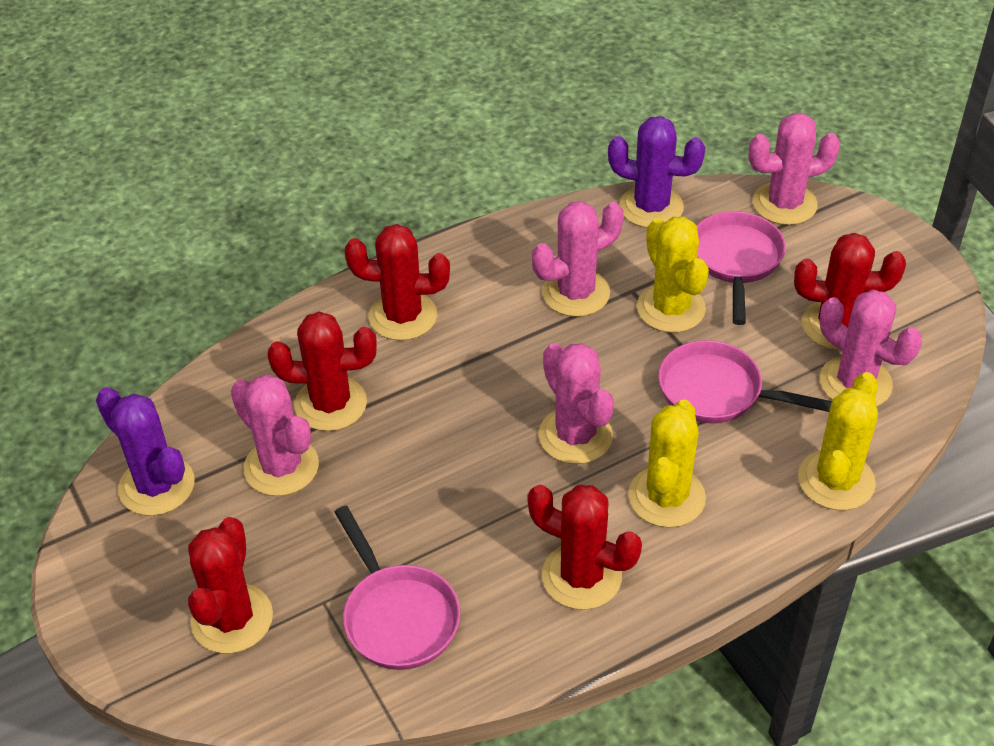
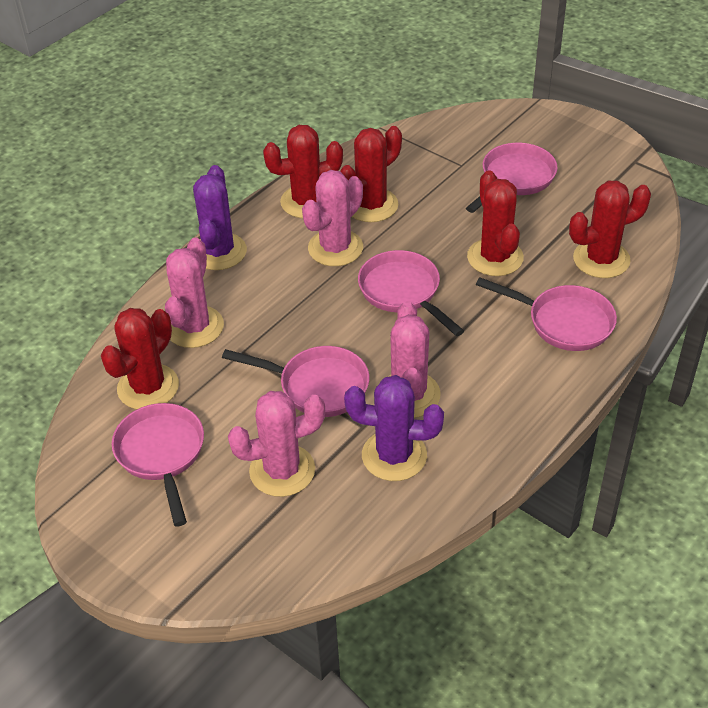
pink cactus: 5 -> 4
pink pan: 3 -> 5
yellow cactus: 3 -> 0

